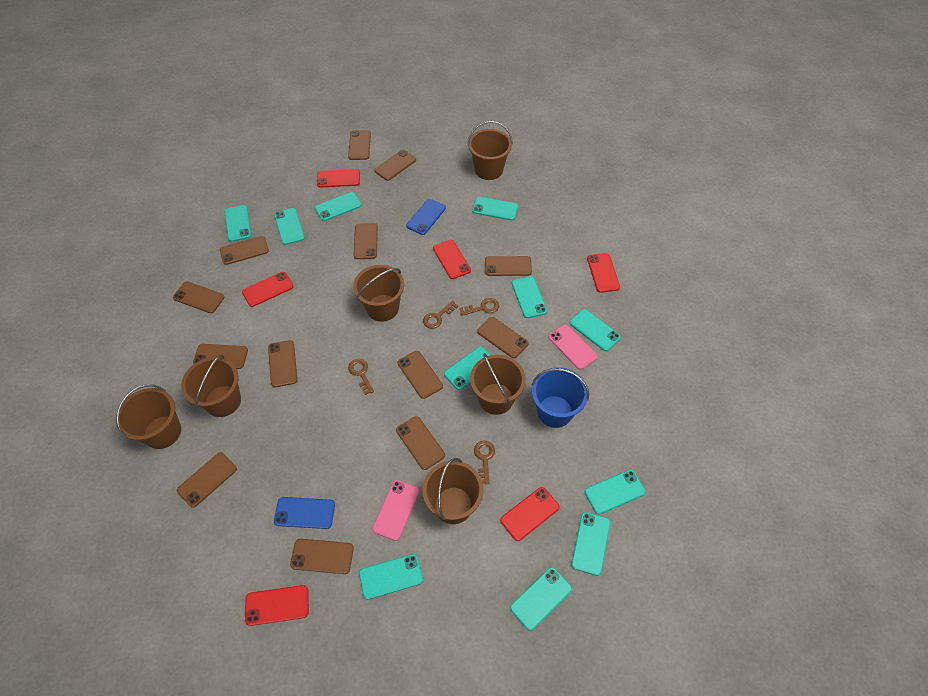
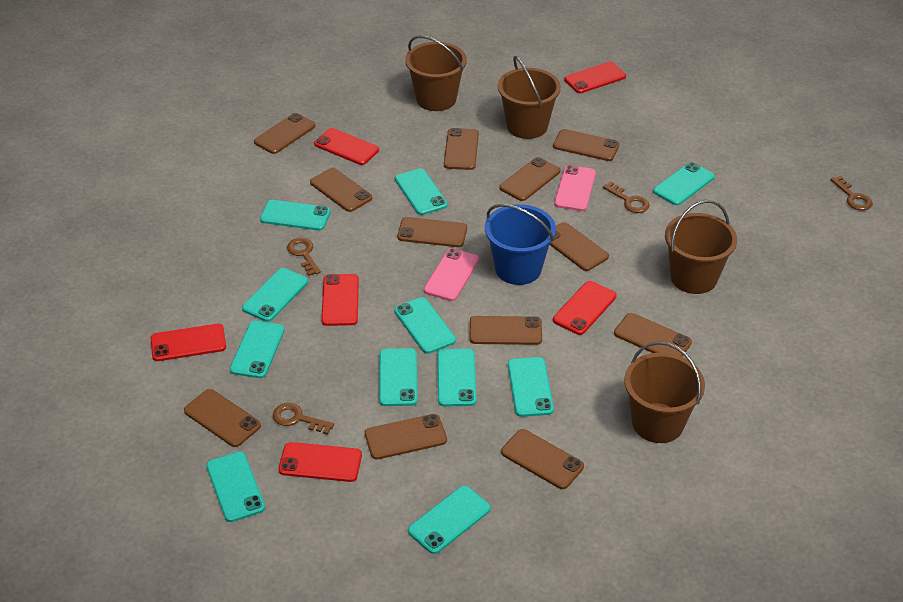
blue phone: 2 -> 0
brown bucket: 6 -> 4
brown phone: 13 -> 12

